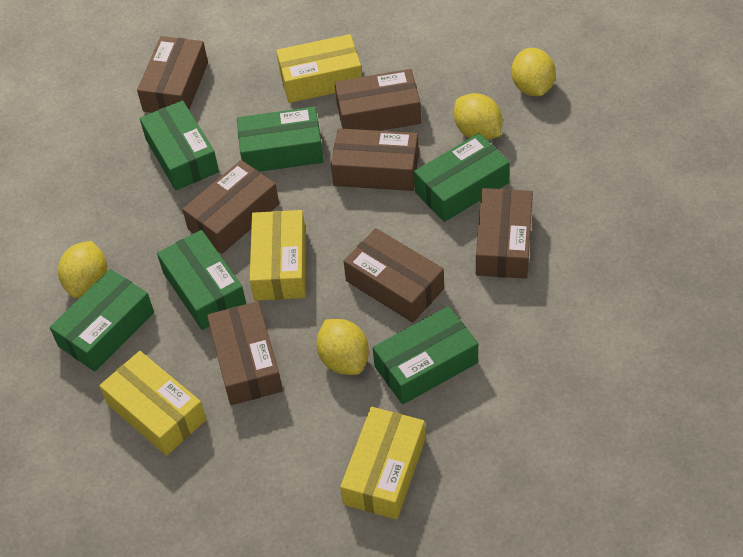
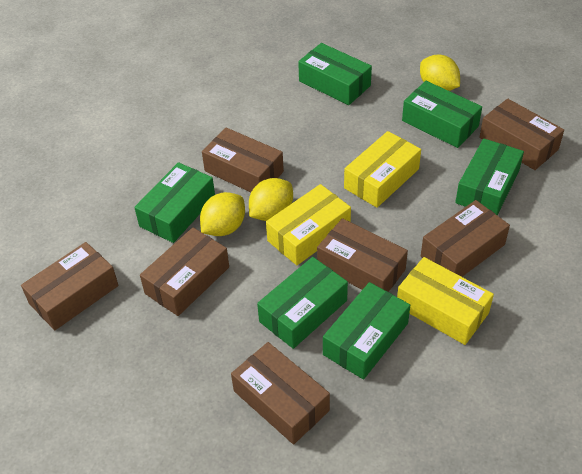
yellow box: 4 -> 3
yellow lemon: 4 -> 3

